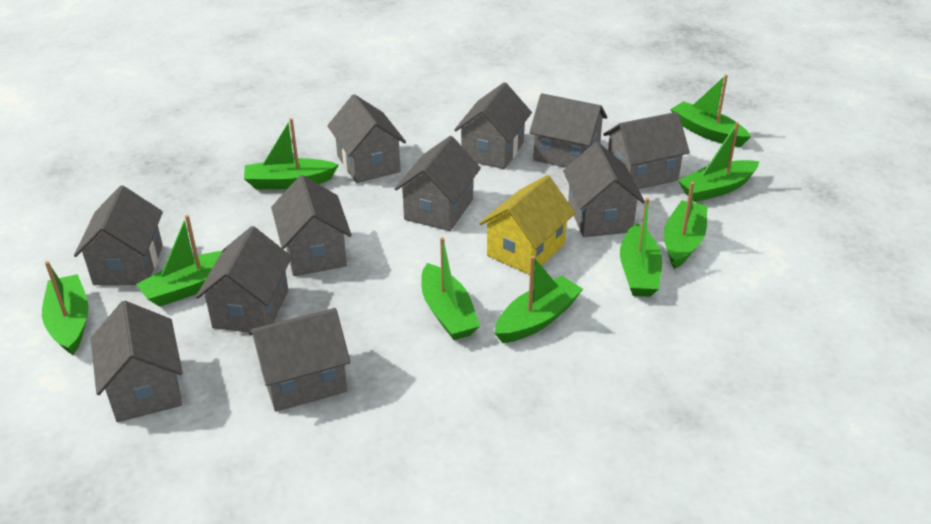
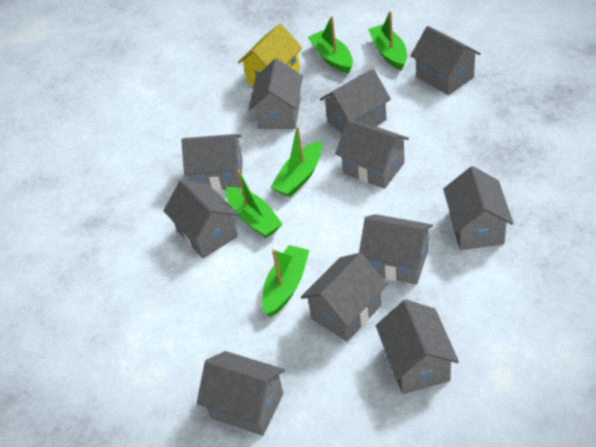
green boat: 9 -> 5

